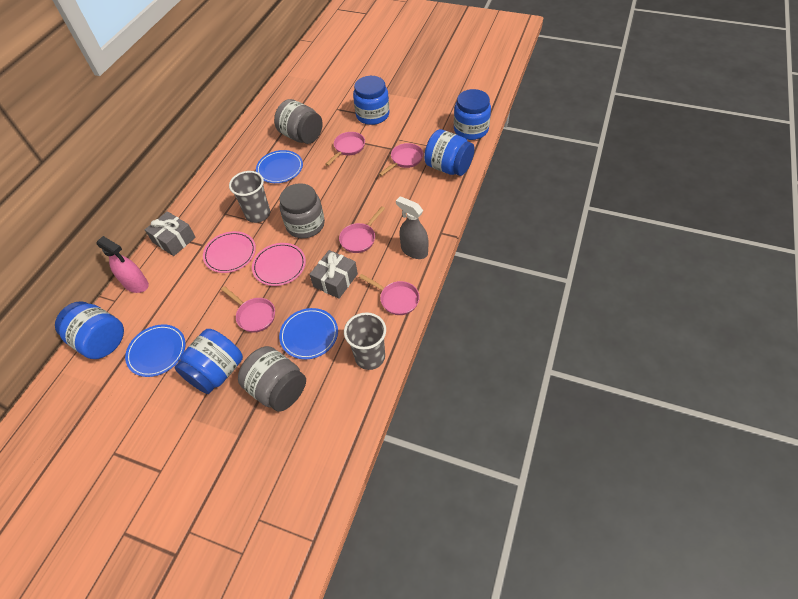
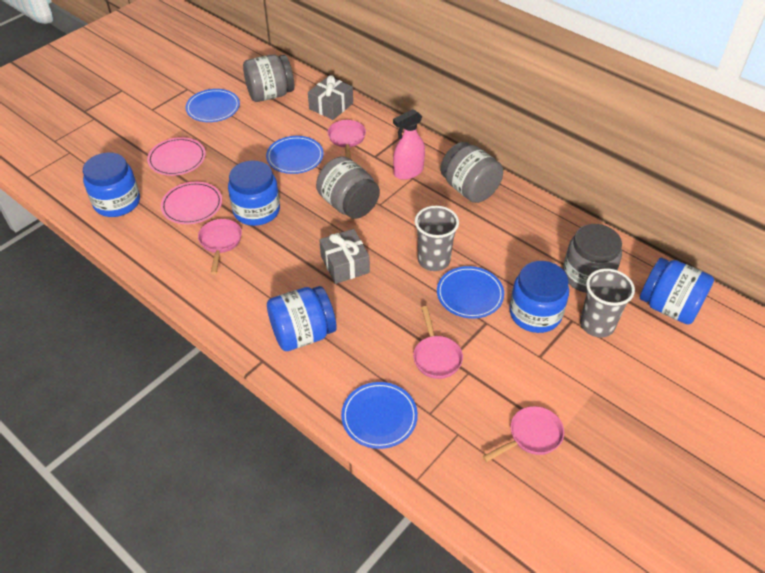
blue plate: 3 -> 4
grey jar: 3 -> 4
grey spray bottle: 1 -> 0
pink pan: 5 -> 4

